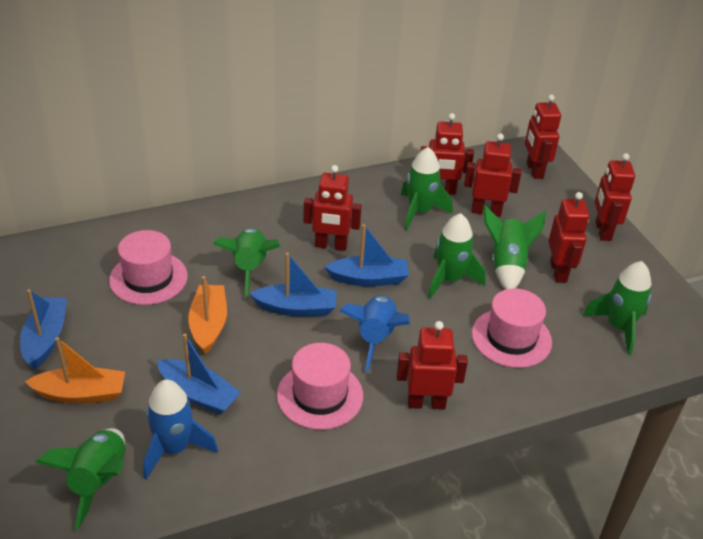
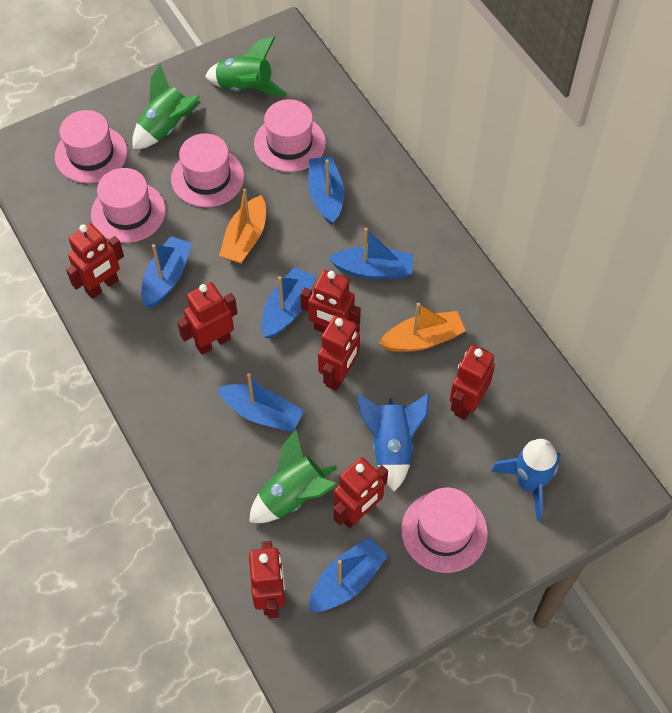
blue boat: 4 -> 6
green rocket: 6 -> 3
pink hat: 3 -> 5

